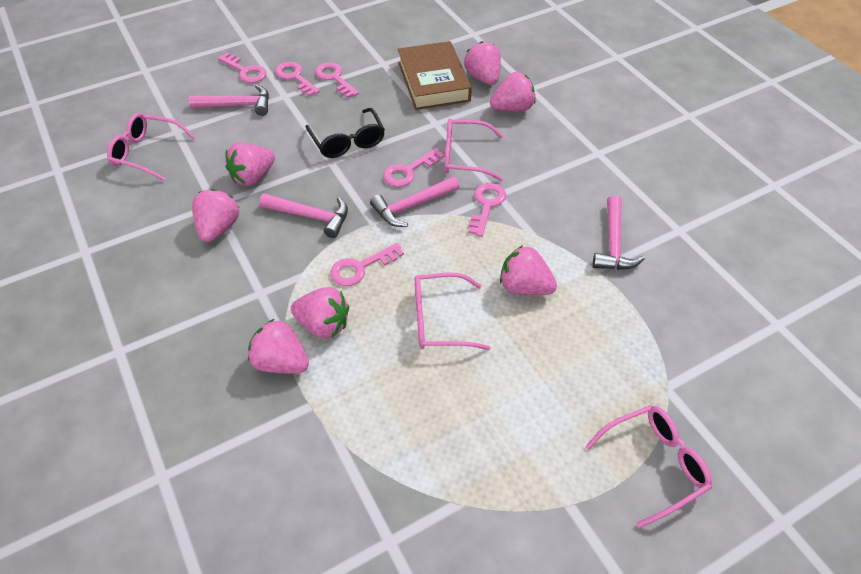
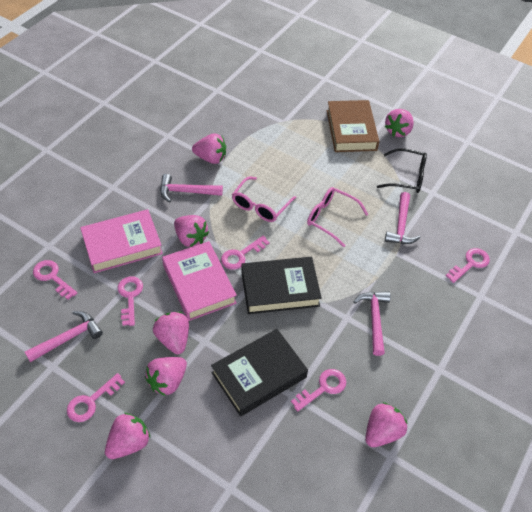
black book: 0 -> 2
pink book: 0 -> 2
pink glasses: 4 -> 2

